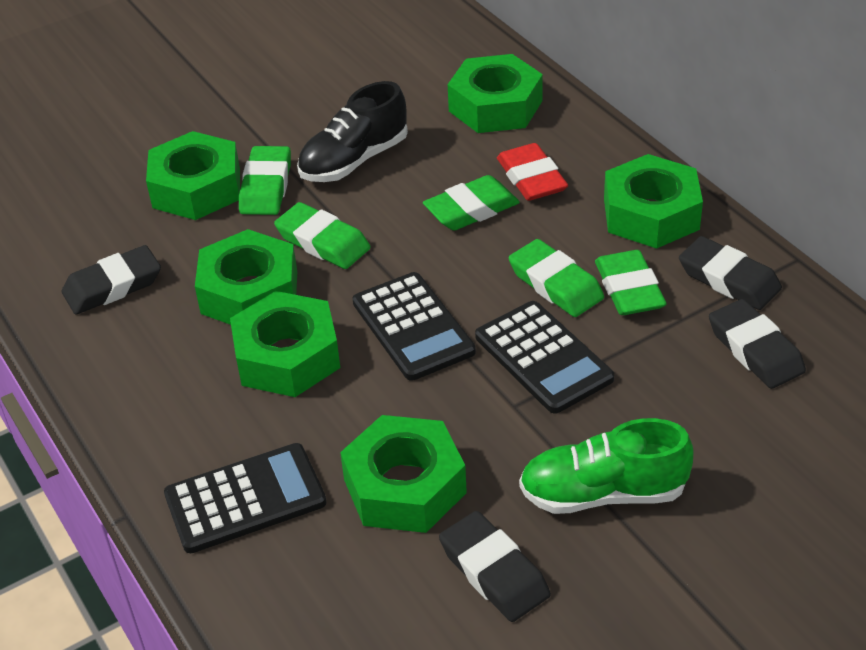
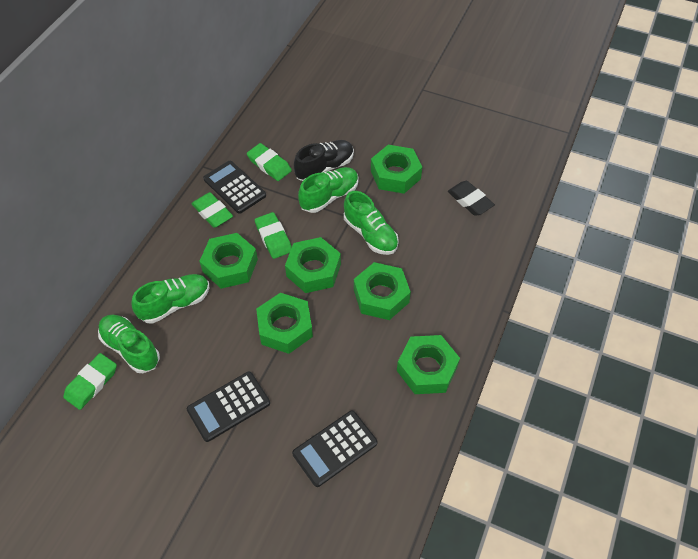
black eraser: 4 -> 1
green eraser: 5 -> 4
green shoe: 1 -> 4
red eraser: 1 -> 0

